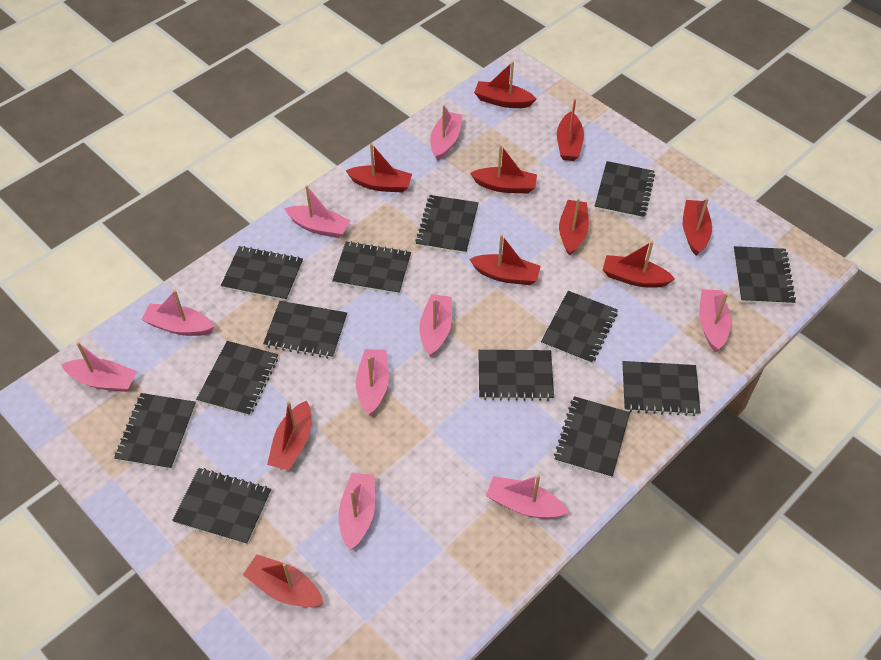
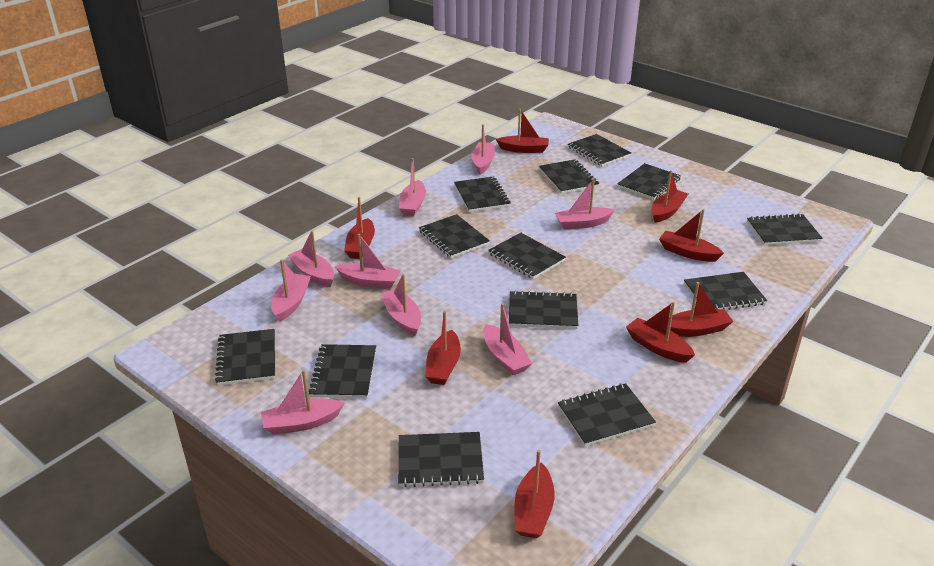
red boat: 10 -> 8

